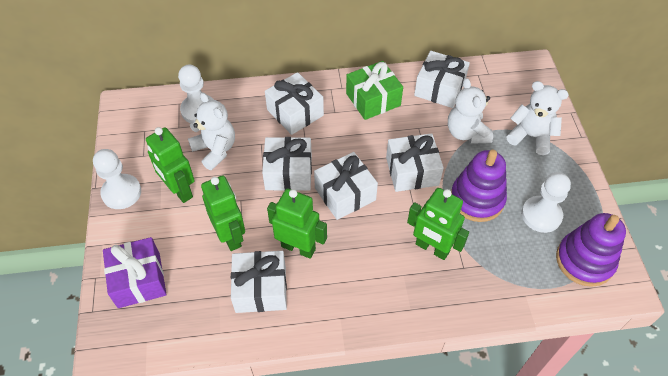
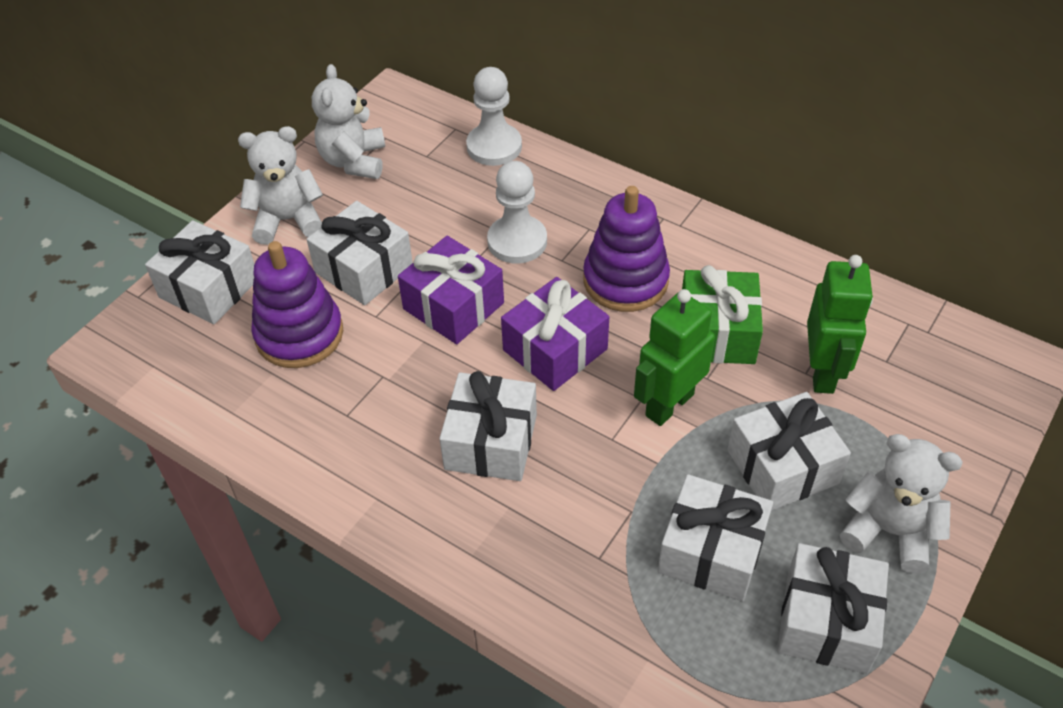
green robot: 4 -> 2
purple gift: 1 -> 2
white pawn: 3 -> 2

